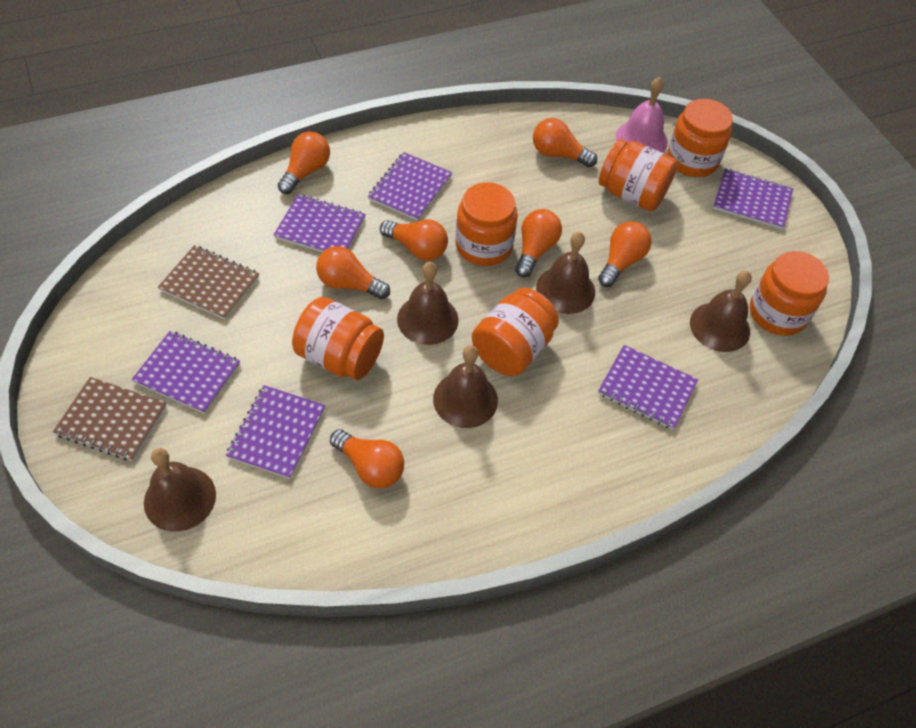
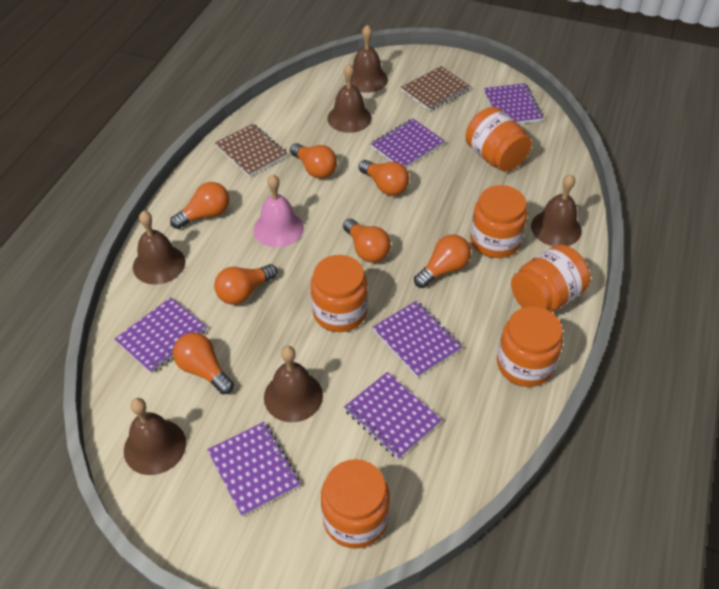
brown bell: 5 -> 6

